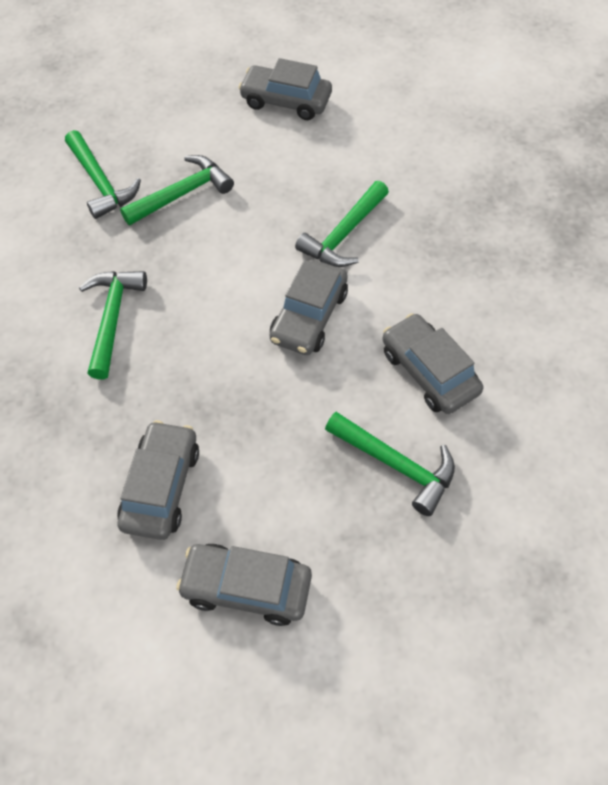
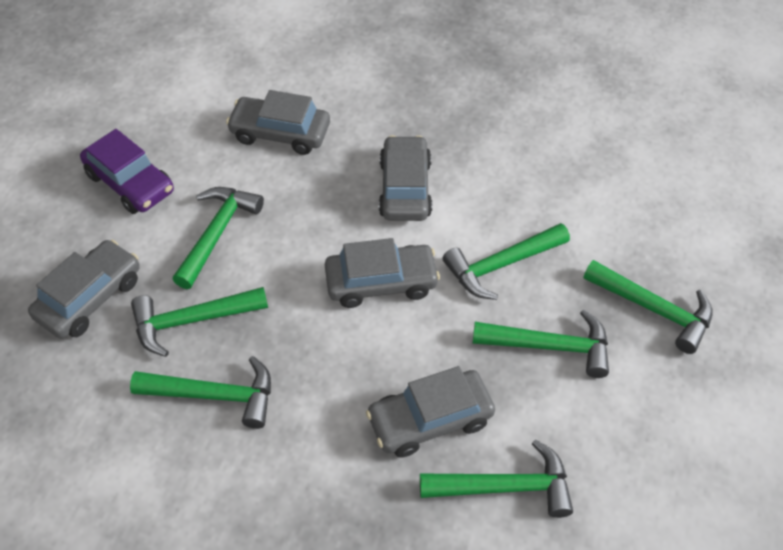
green hammer: 5 -> 7
purple car: 0 -> 1

